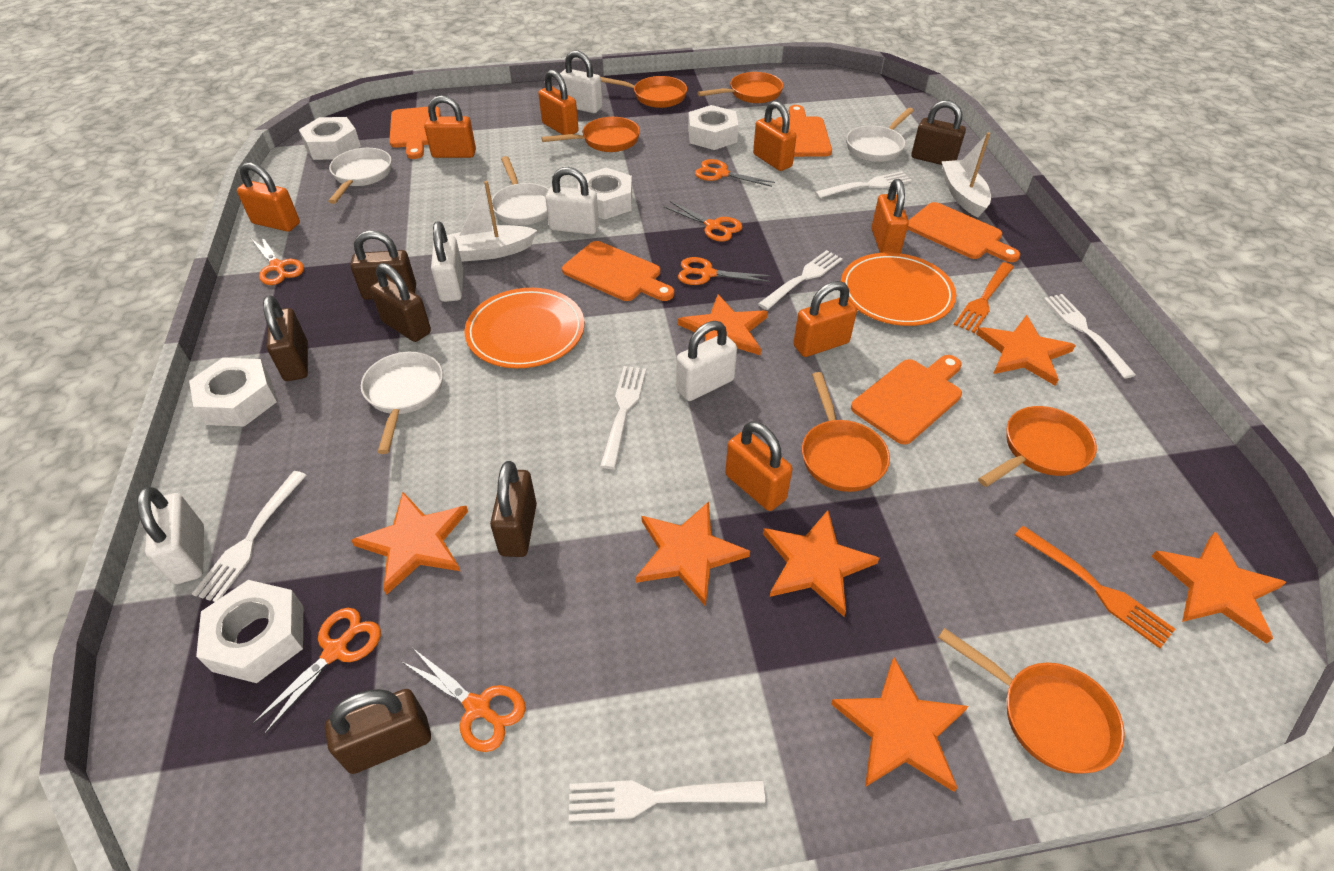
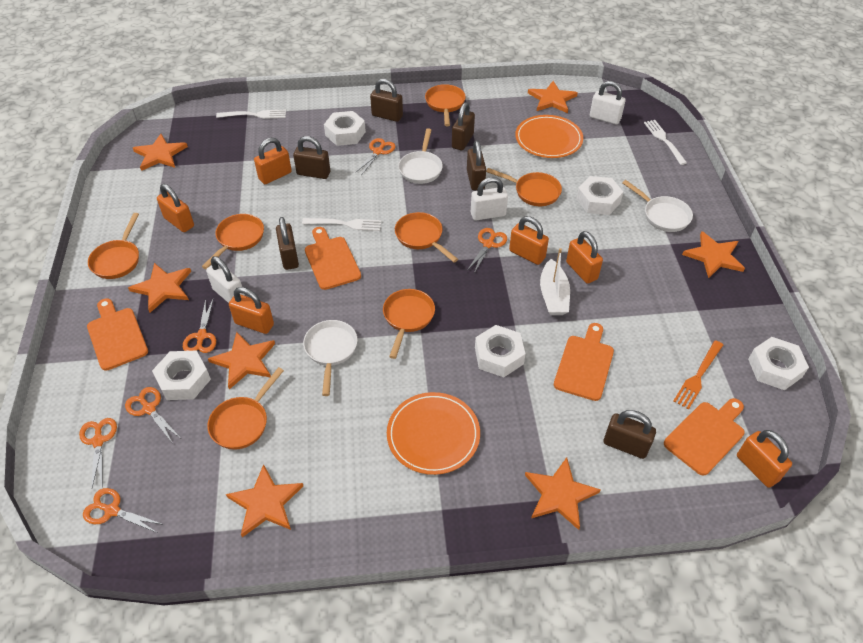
orange cutting board: 5 -> 4
orange fork: 2 -> 1
orange padlock: 7 -> 6
orange pan: 6 -> 7
white boat: 2 -> 1
white fork: 6 -> 3
white padlock: 5 -> 3
white pan: 4 -> 3

